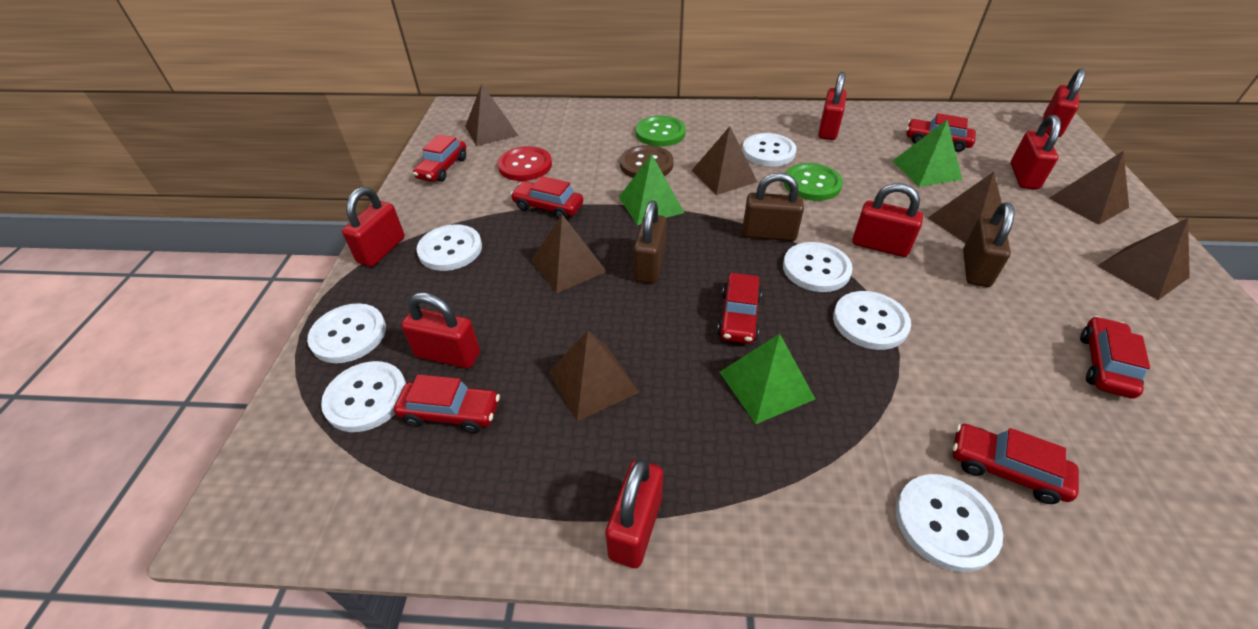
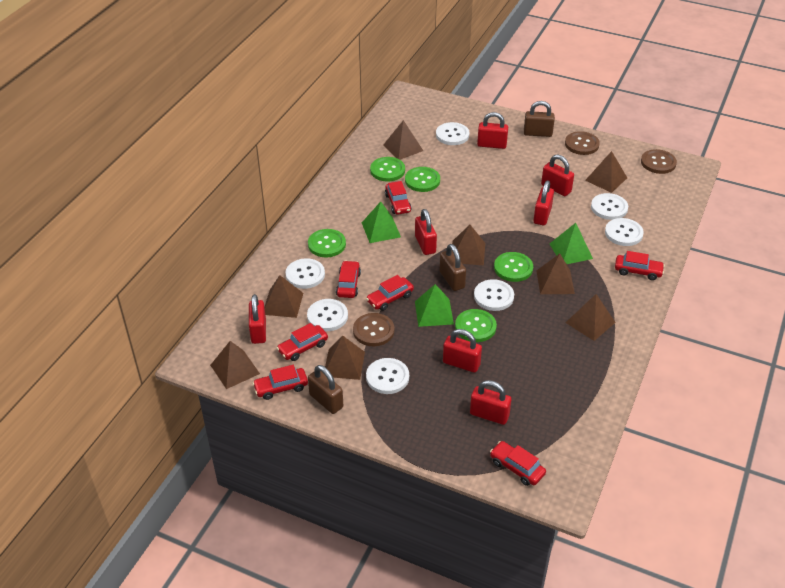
brown button: 1 -> 3
brown pyramid: 7 -> 8
green button: 2 -> 5
red button: 1 -> 0

